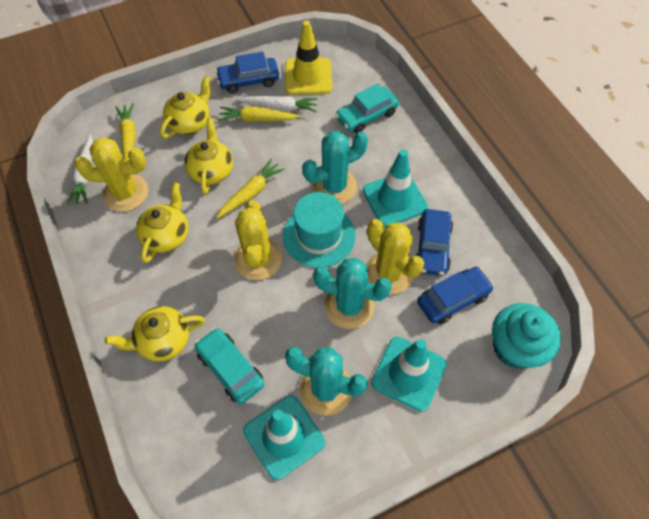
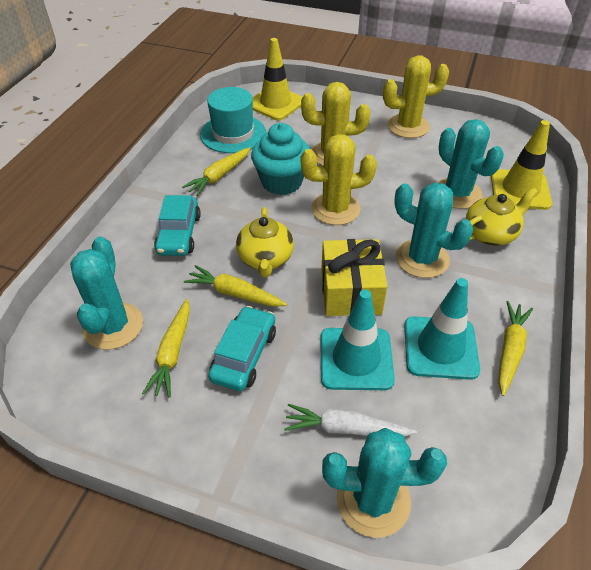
blue car: 3 -> 0
turquoise cactus: 3 -> 4
turquoise traffic cone: 3 -> 2
white carrot: 2 -> 1
yellow carrot: 3 -> 4
yellow gift: 0 -> 1
yellow teapot: 4 -> 2
yellow traffic cone: 1 -> 2

